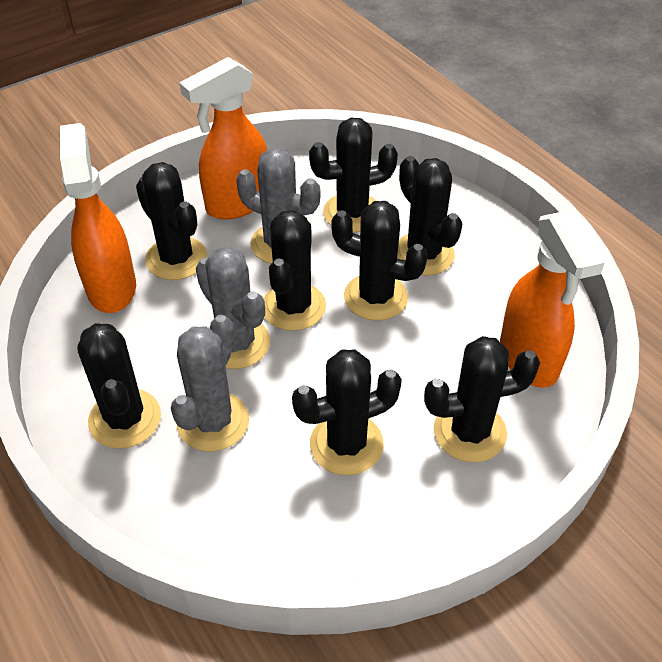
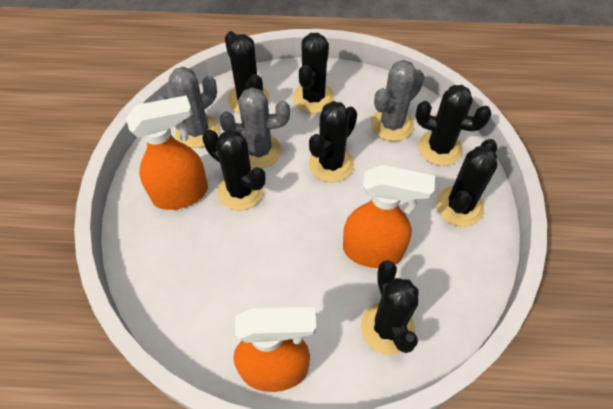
black cactus: 8 -> 7

